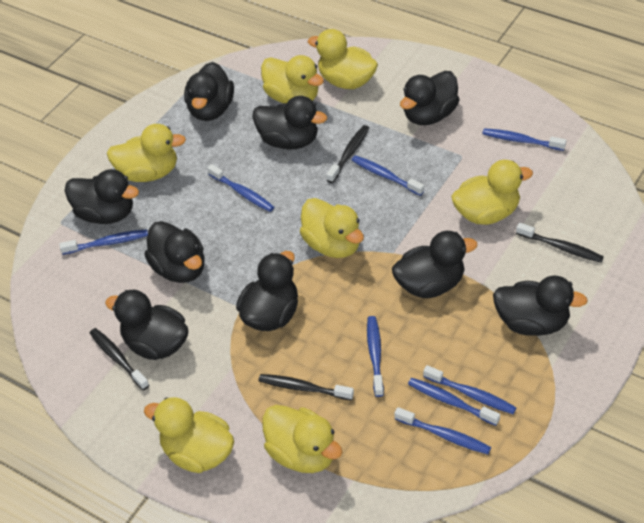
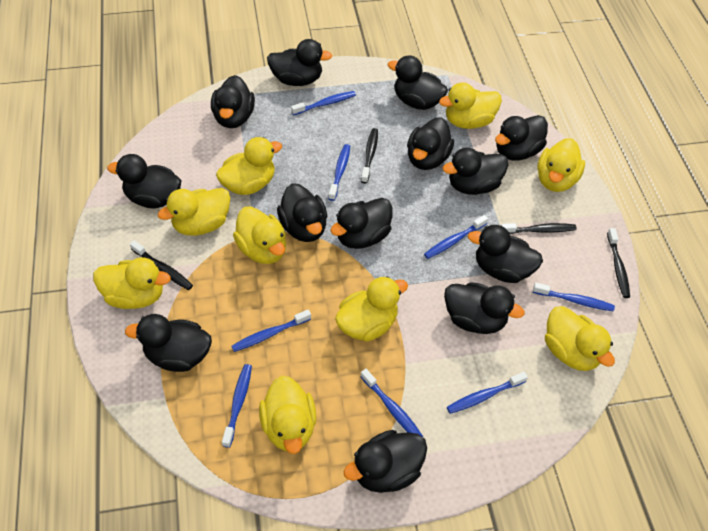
black duck: 9 -> 13
yellow duck: 7 -> 9

